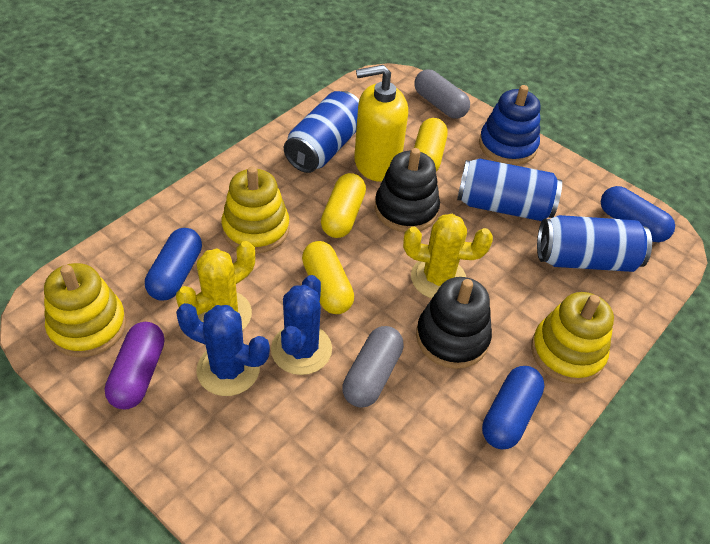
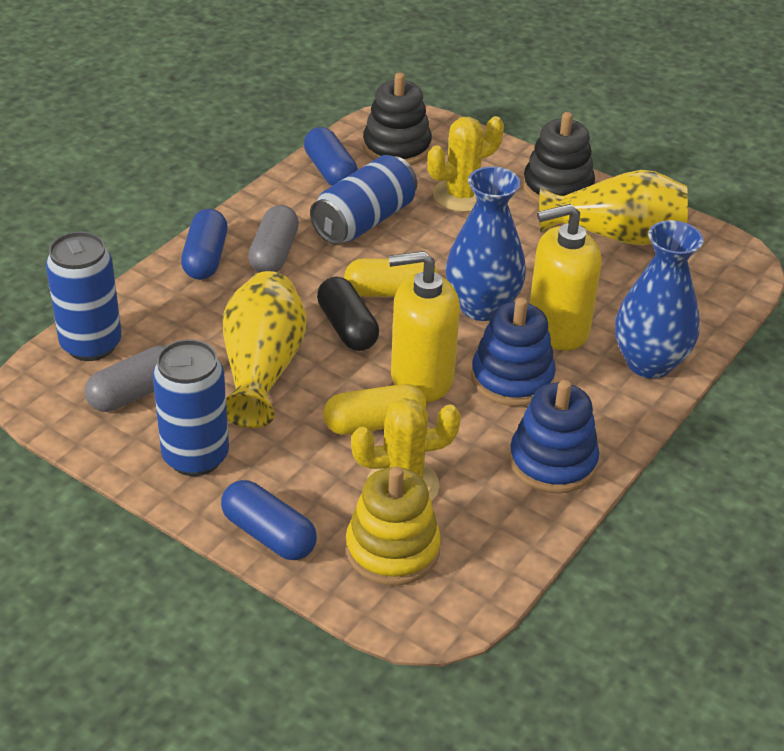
black capsule: 0 -> 1
blue cactus: 2 -> 0
blue stacking toy: 1 -> 2
blue vase: 0 -> 2
purple capsule: 1 -> 0
yellow capsule: 3 -> 2
yellow soap dispenser: 1 -> 2
yellow stacking toy: 3 -> 1
yellow vase: 0 -> 2

